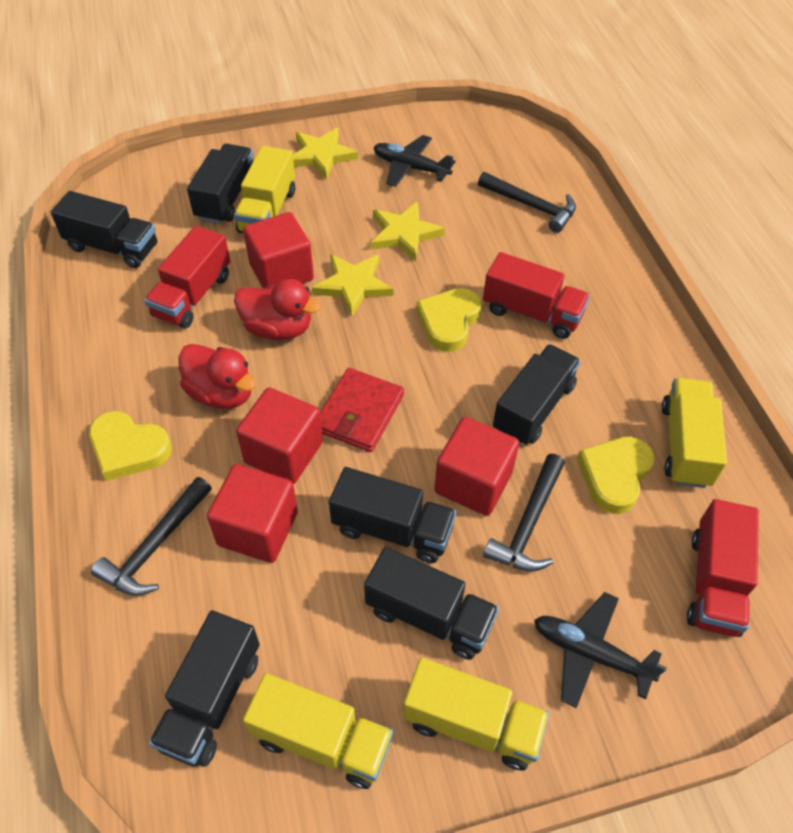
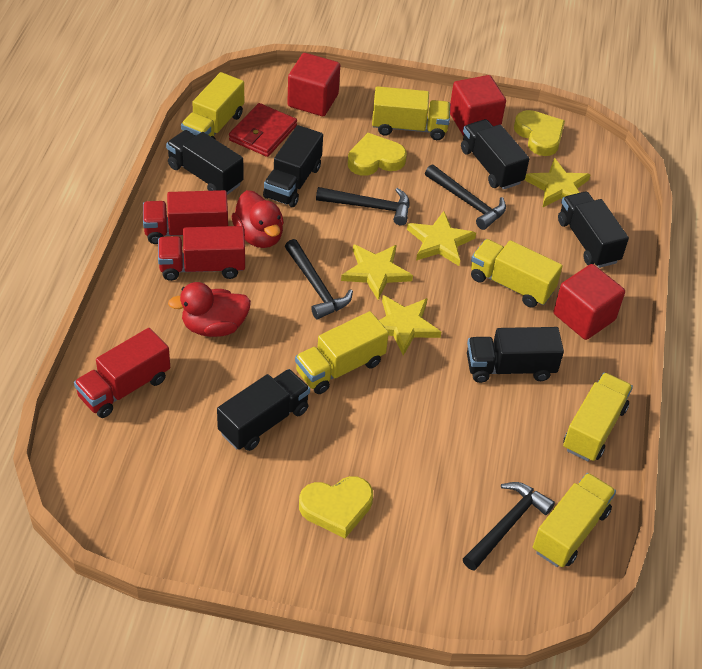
black hammer: 3 -> 4
black plane: 2 -> 0
red cube: 4 -> 3
yellow star: 3 -> 4
yellow truck: 4 -> 6

